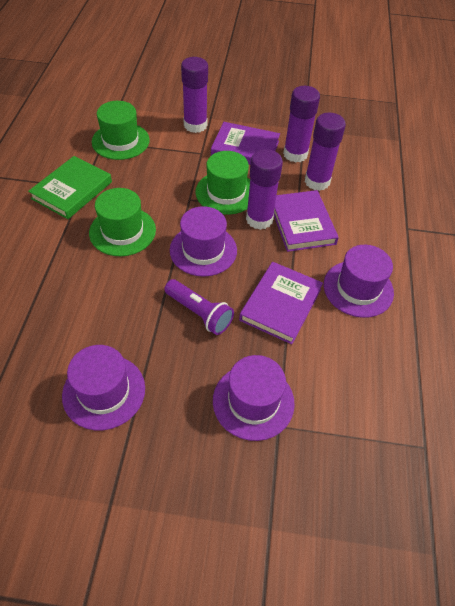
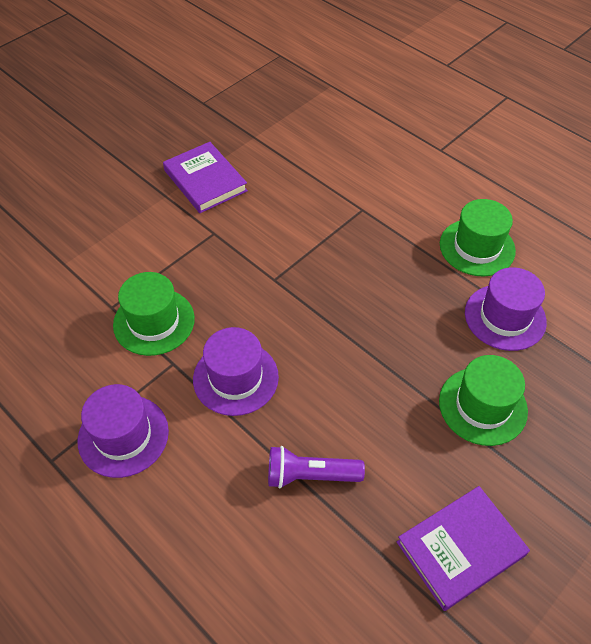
green book: 1 -> 0
purple book: 3 -> 2
purple glue stick: 4 -> 0
purple hat: 4 -> 3

